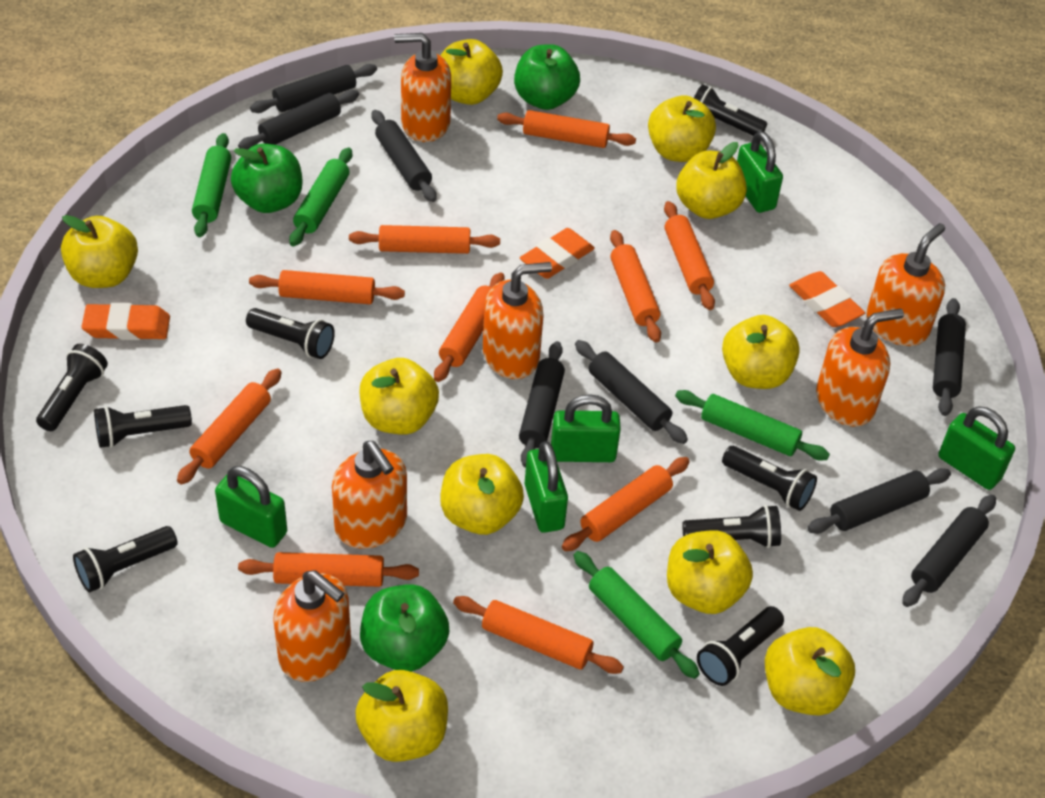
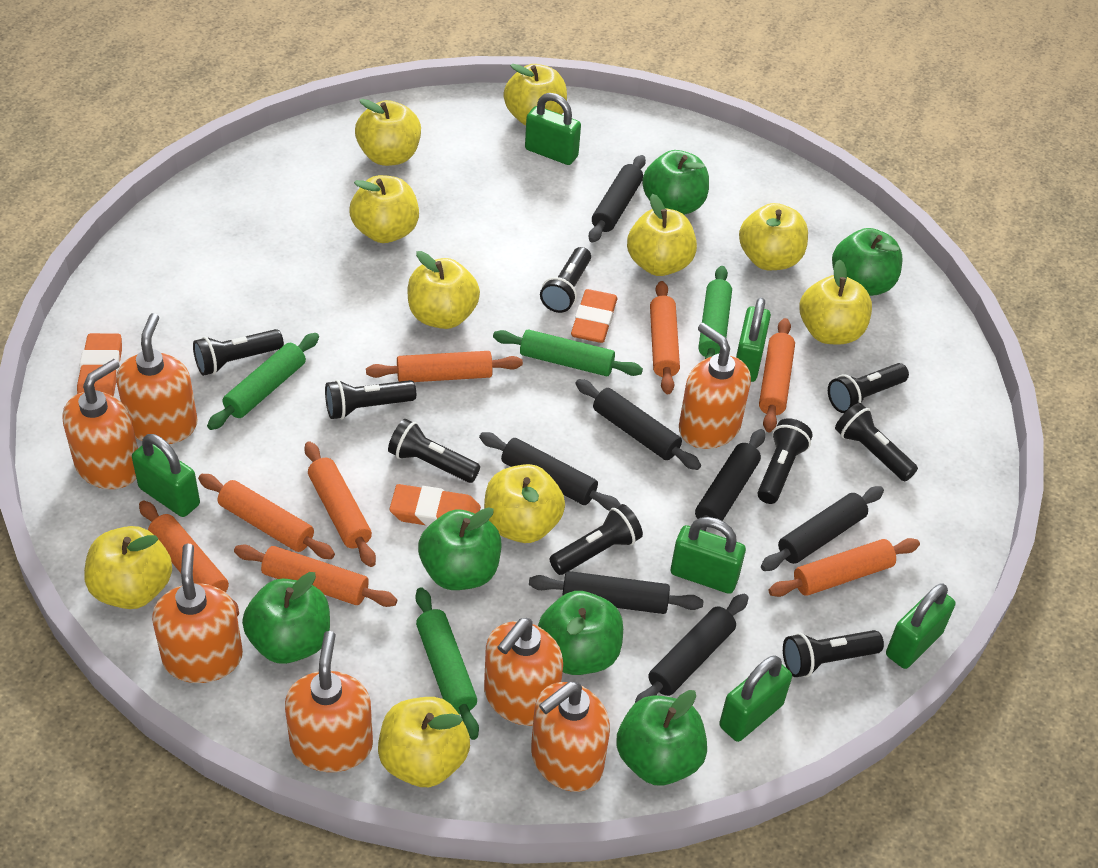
black flashlight: 8 -> 9
black rolling pin: 8 -> 7
green apple: 3 -> 6
green padlock: 5 -> 6
orange rolling pin: 10 -> 8
orange soap dispenser: 6 -> 7

